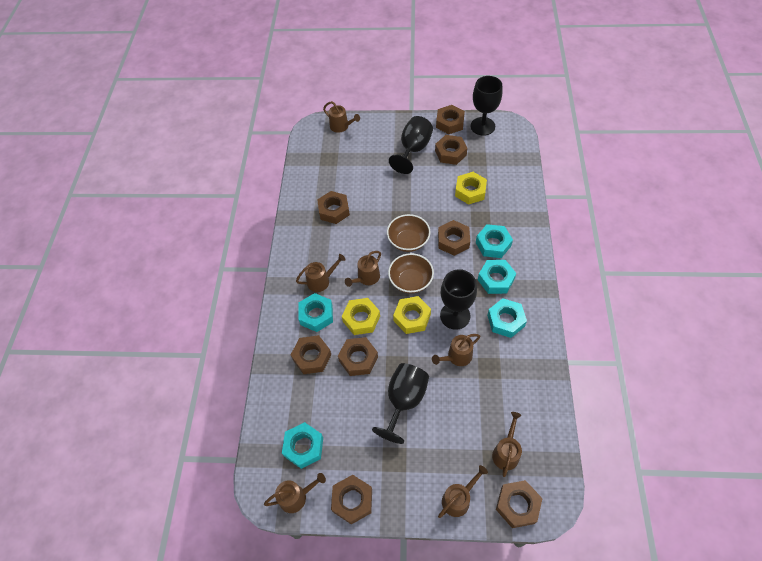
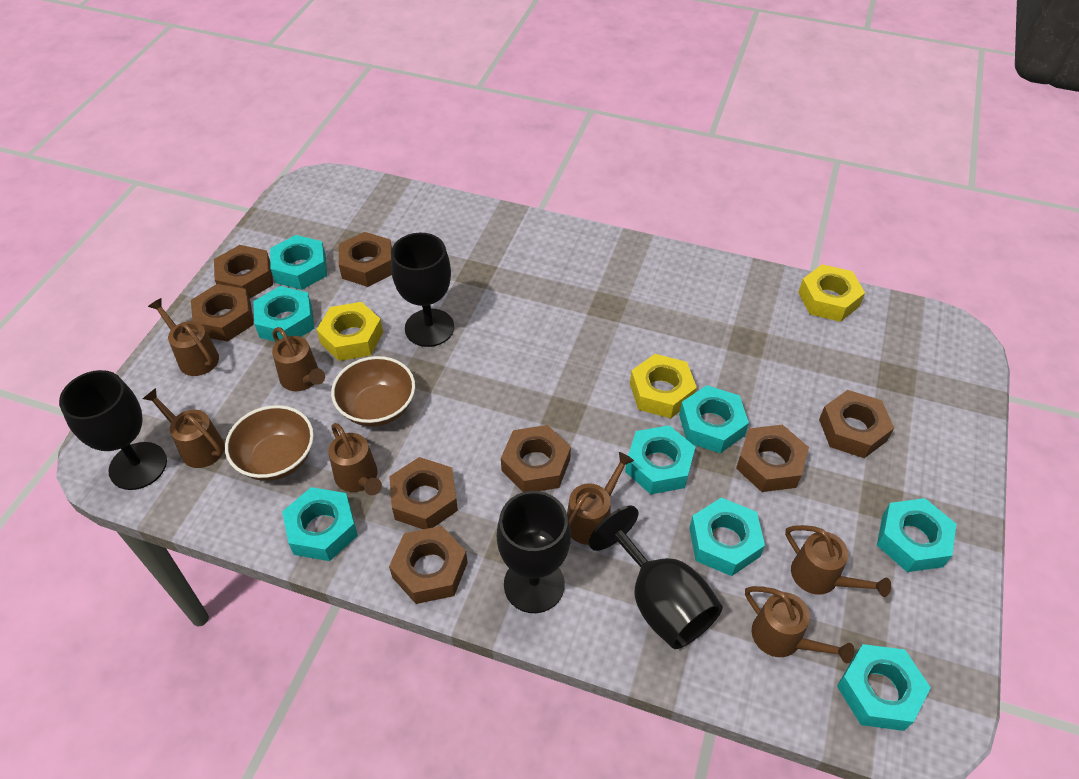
turquoise nut: 5 -> 8

